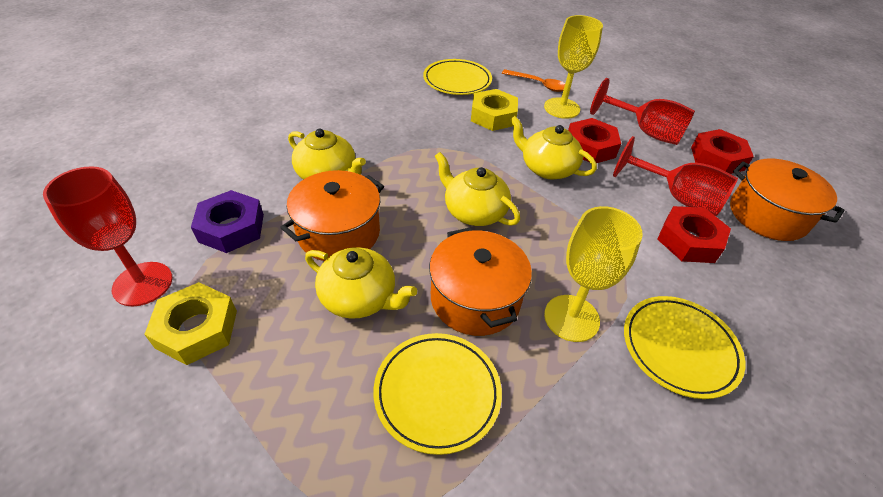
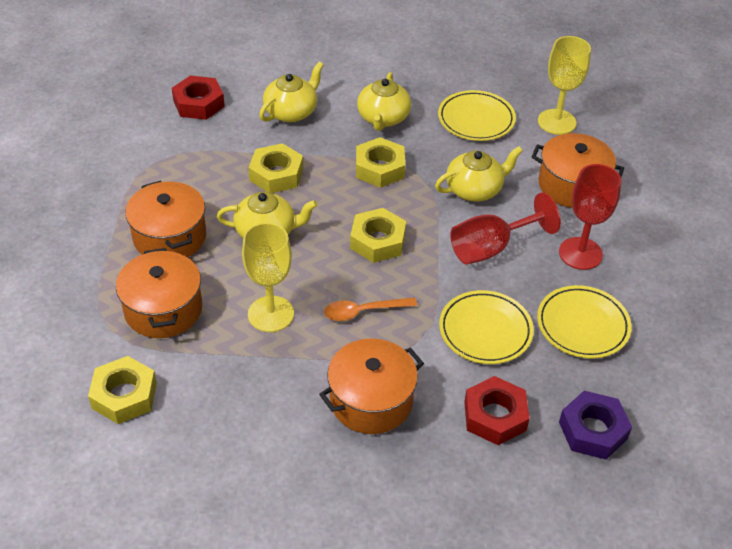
orange pot: 3 -> 4
red goblet: 3 -> 2
red nut: 3 -> 2
yellow nut: 2 -> 4

